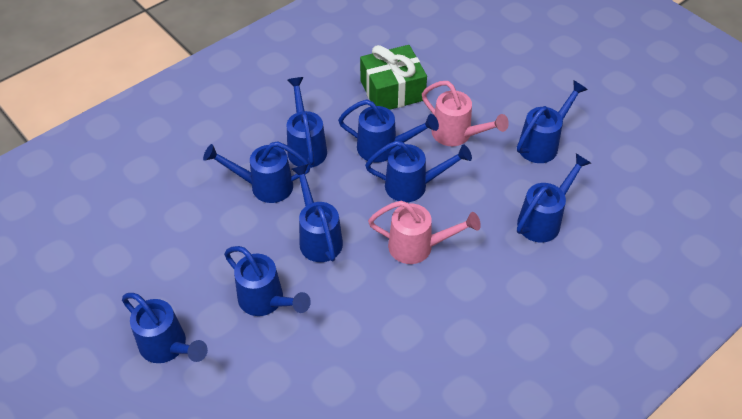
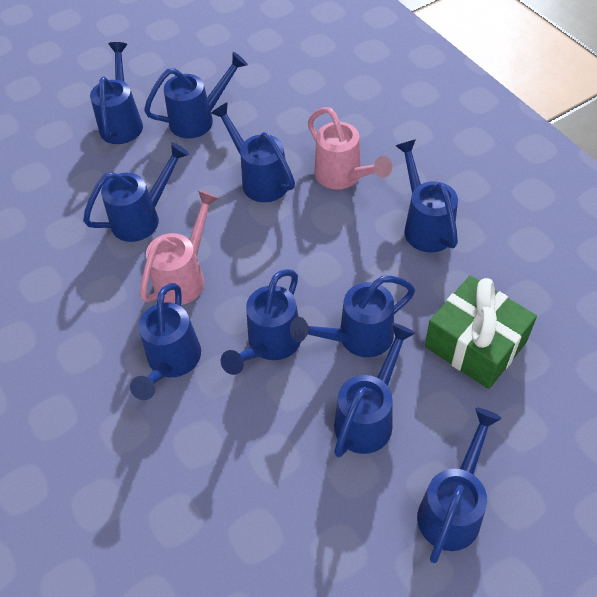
blue watering can: 9 -> 10

